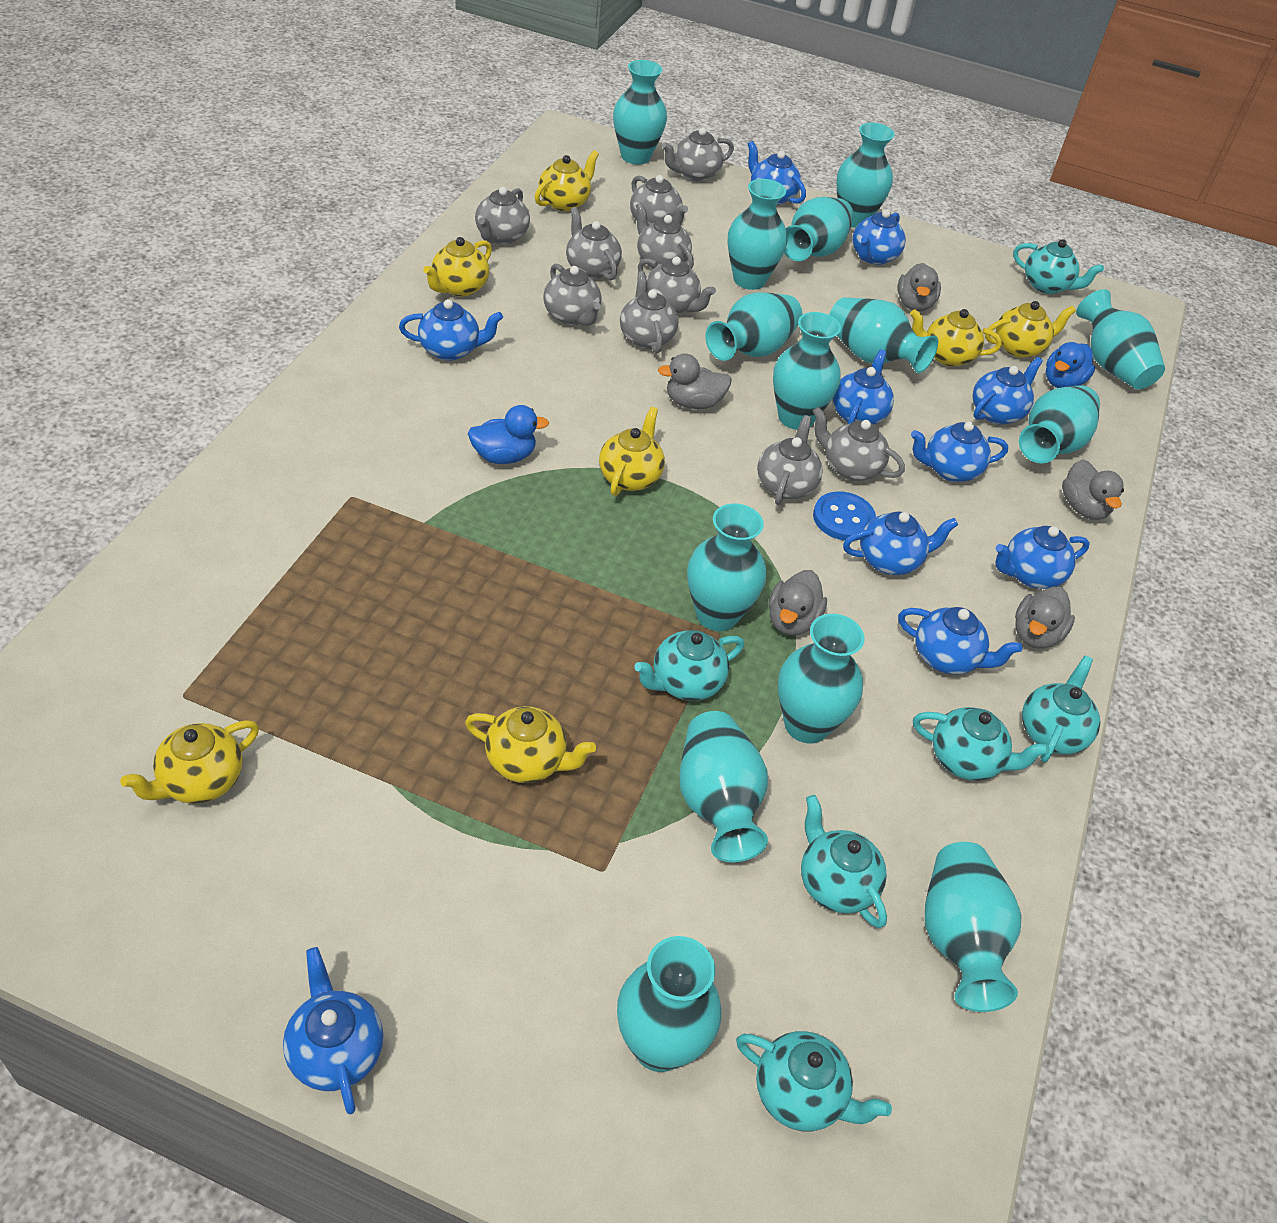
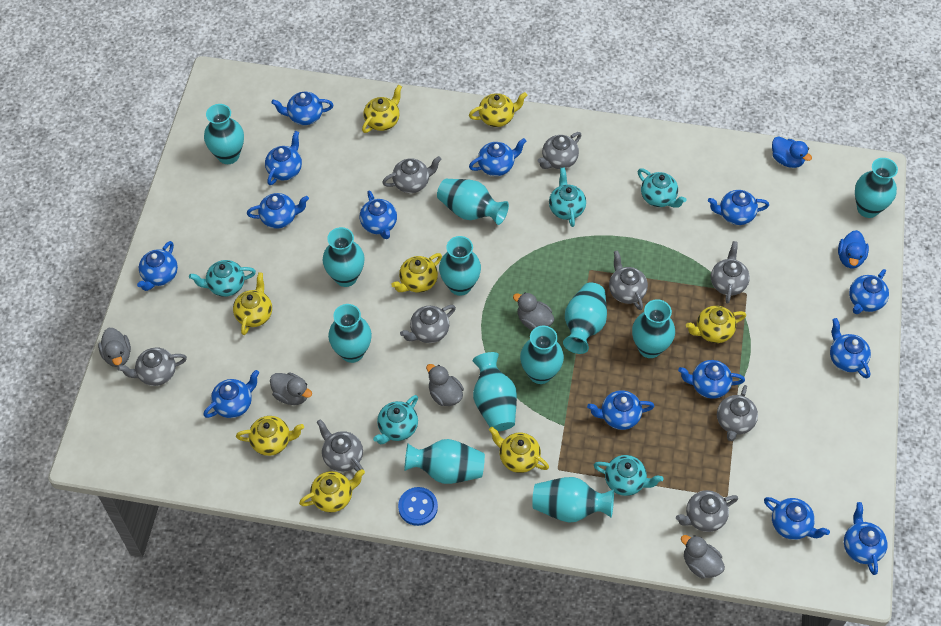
blue teapot: 10 -> 14
grey teapot: 10 -> 9
turquoise teapot: 6 -> 5
turquoise vase: 14 -> 12
yellow teapot: 7 -> 8

